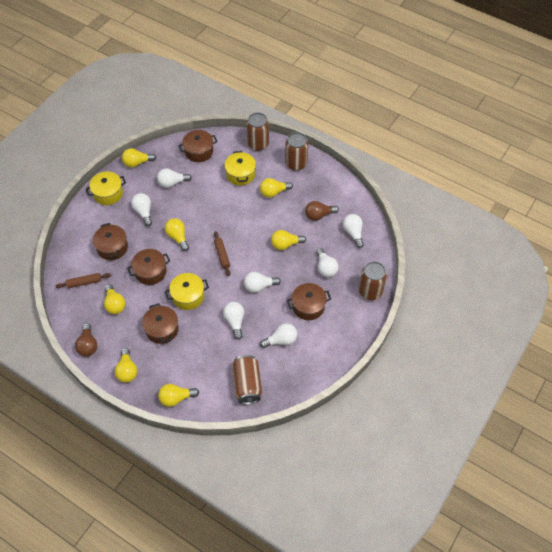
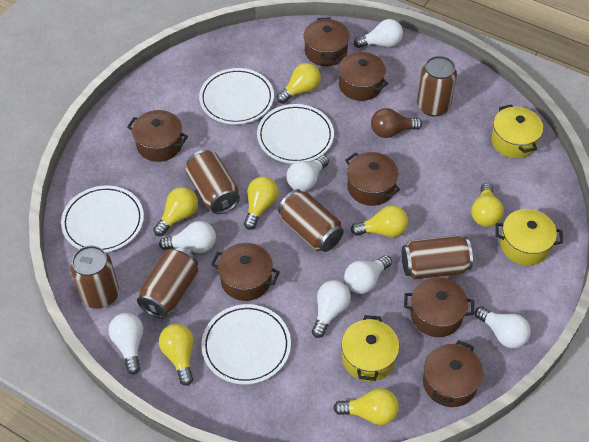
brown can: 4 -> 6
brown light bulb: 2 -> 1
brown pot: 5 -> 7
brown rolling pin: 2 -> 0
white plate: 0 -> 4

